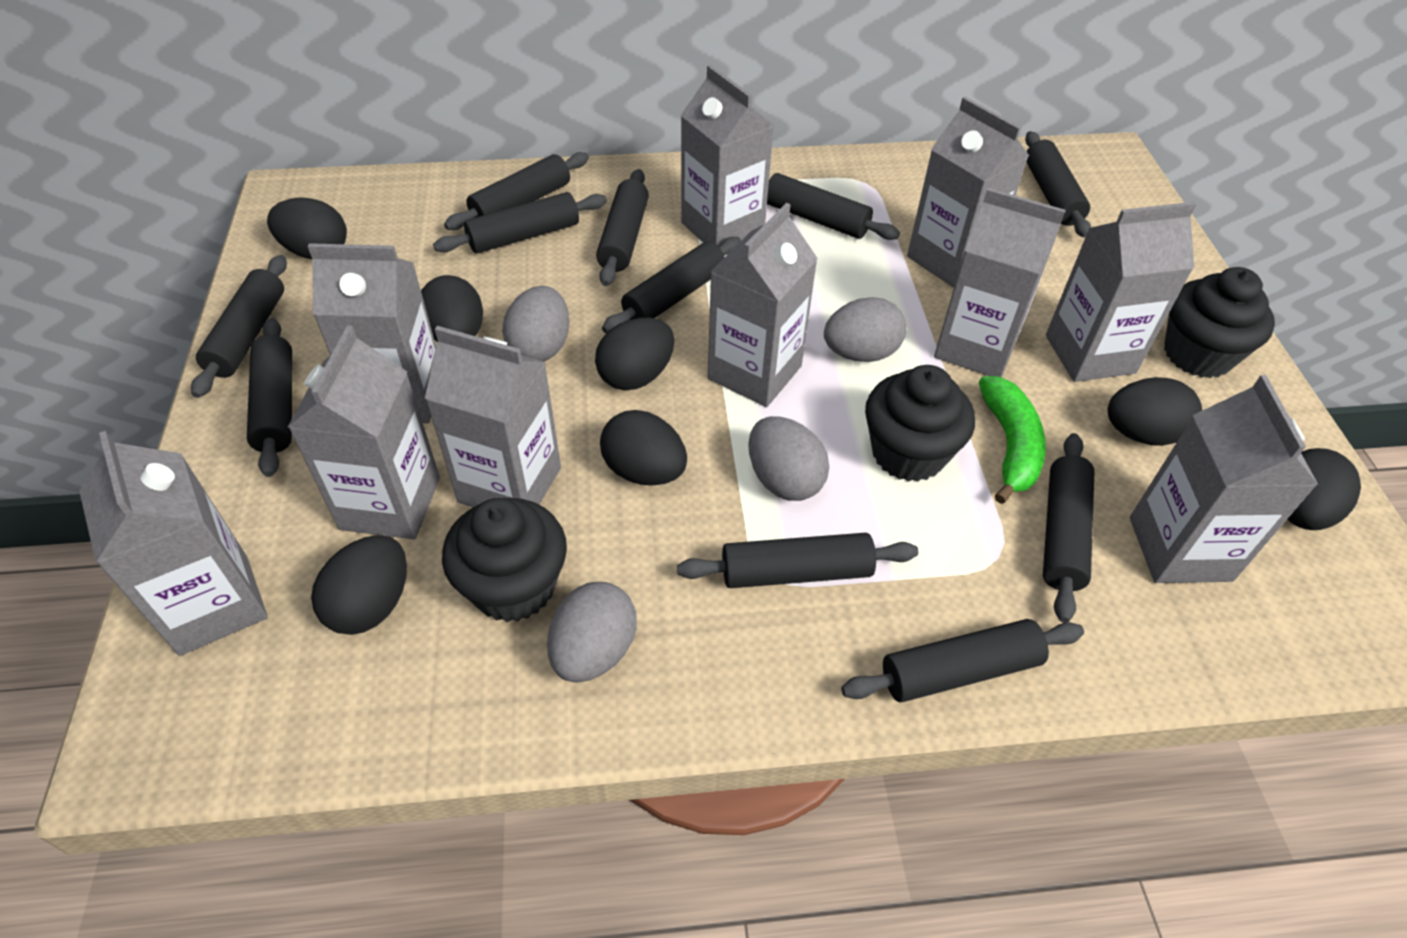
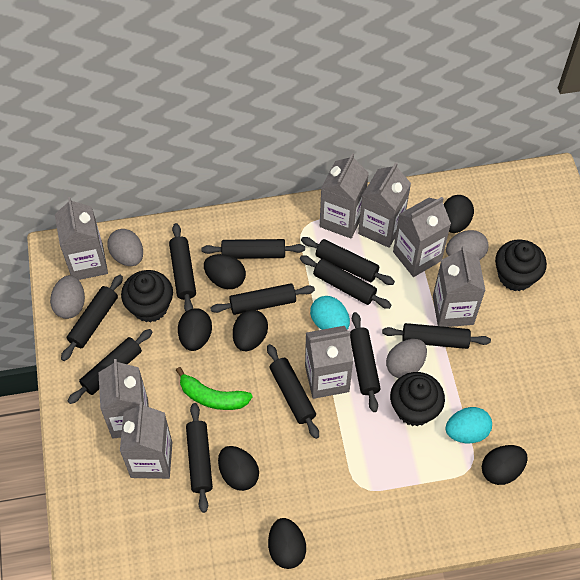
grey carton: 10 -> 8
turquoise egg: 0 -> 2

